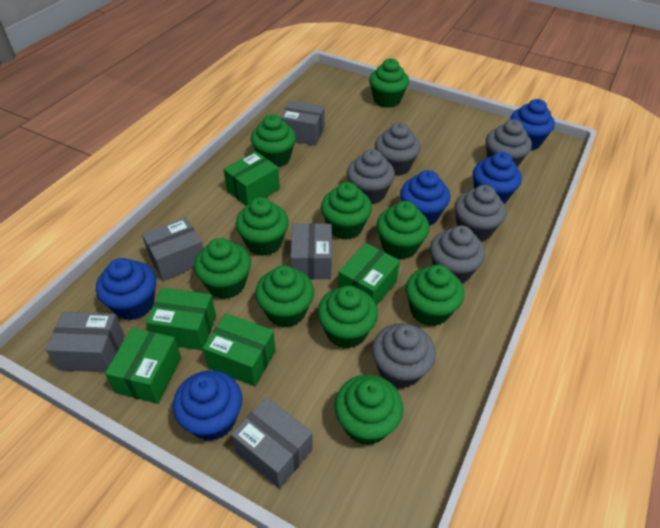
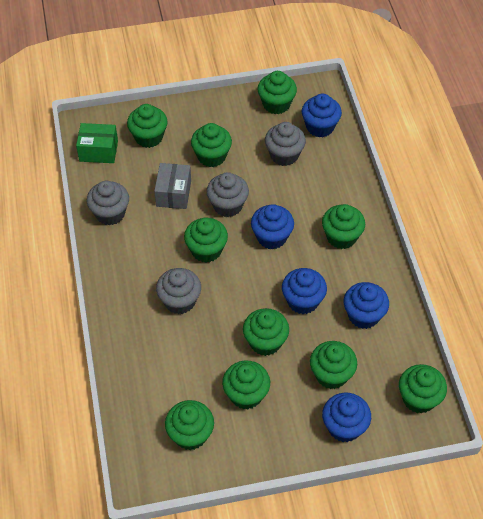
green box: 5 -> 1
grey box: 5 -> 1
grey cupcake: 6 -> 4

